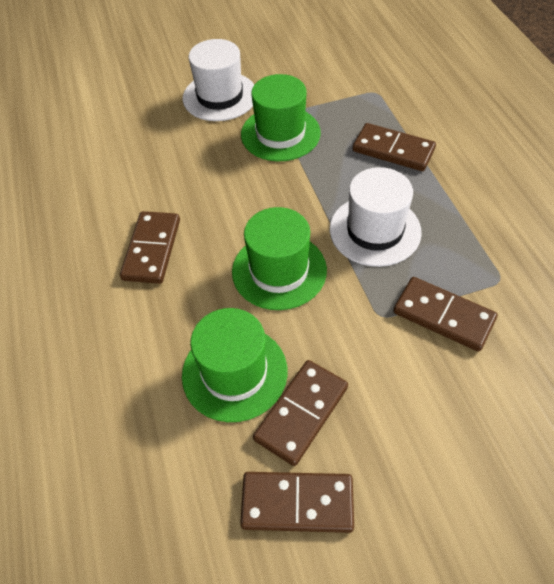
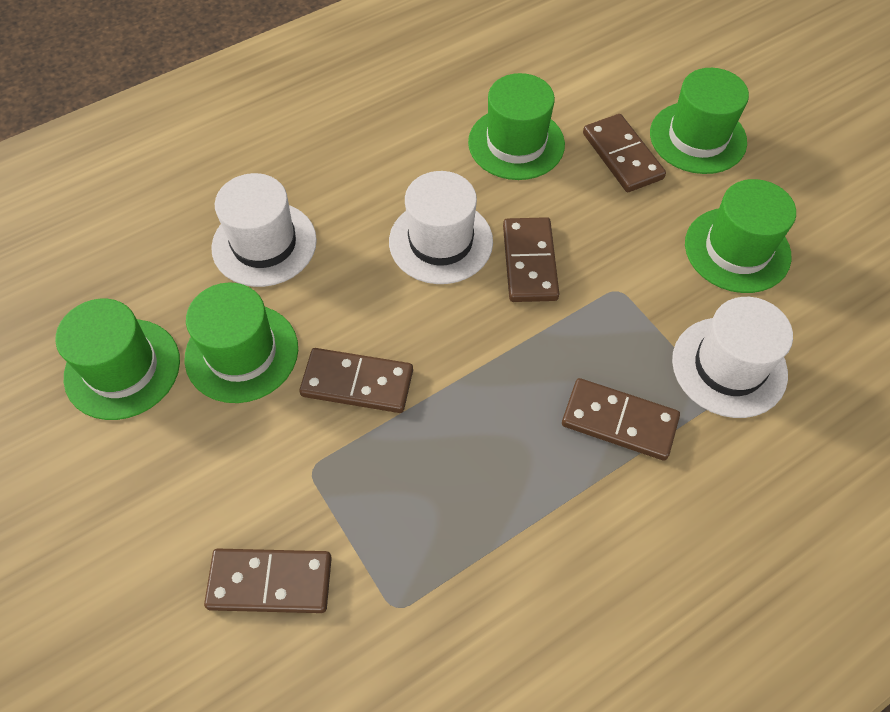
green hat: 3 -> 5
white hat: 2 -> 3

